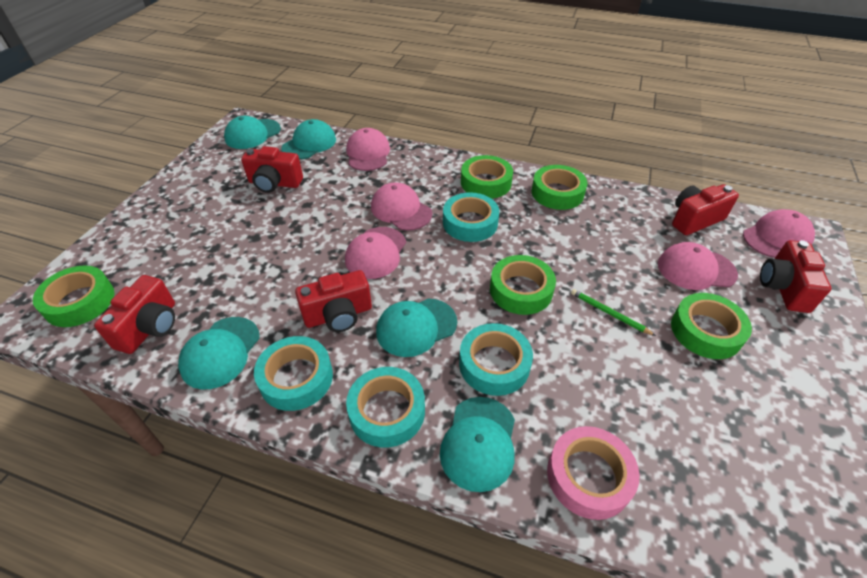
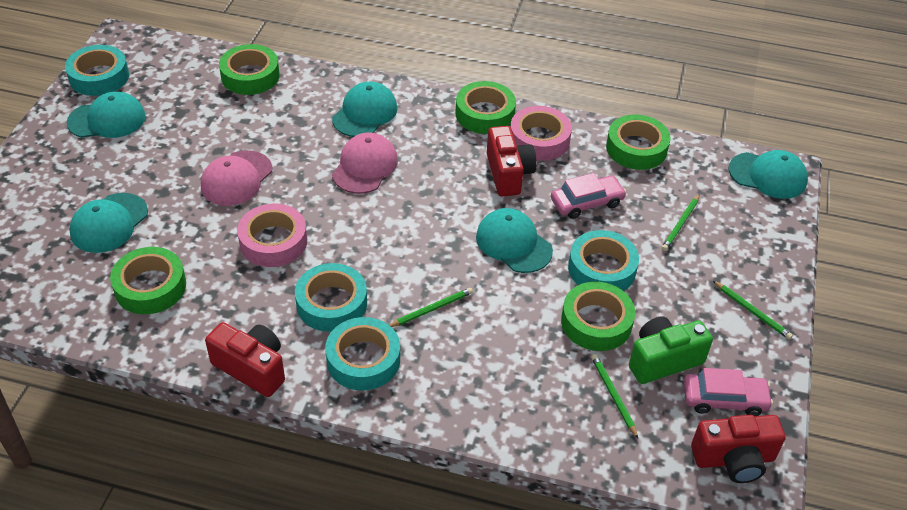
green camera: 0 -> 1
green pencil: 1 -> 4
pink cap: 5 -> 2
pink car: 0 -> 2
pink tape: 1 -> 2
red camera: 5 -> 3

